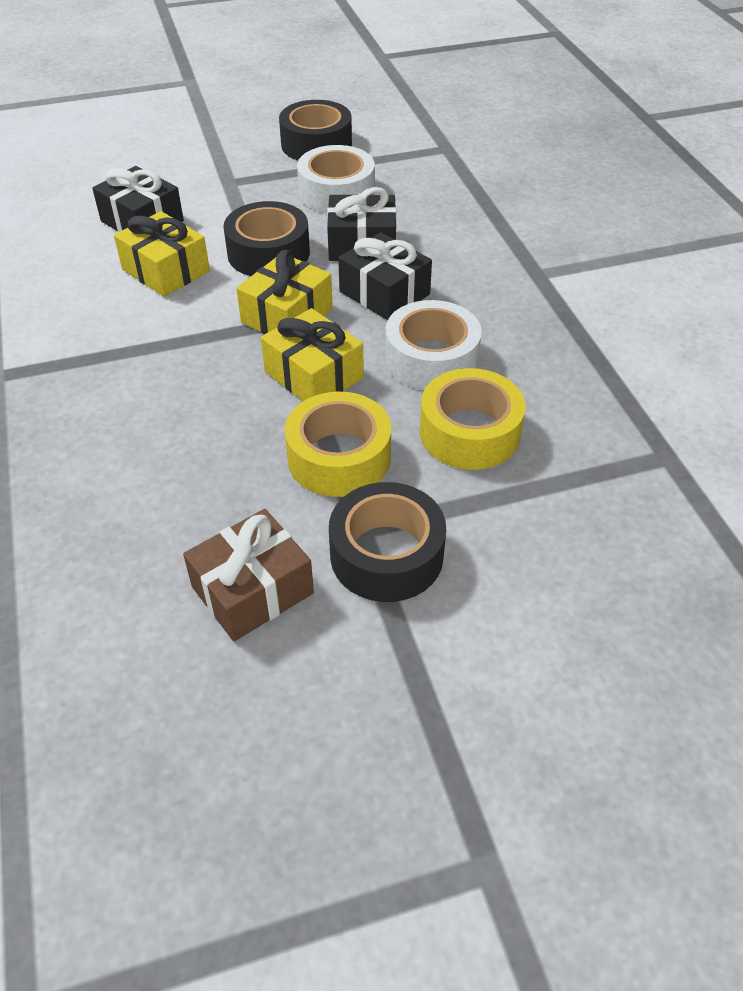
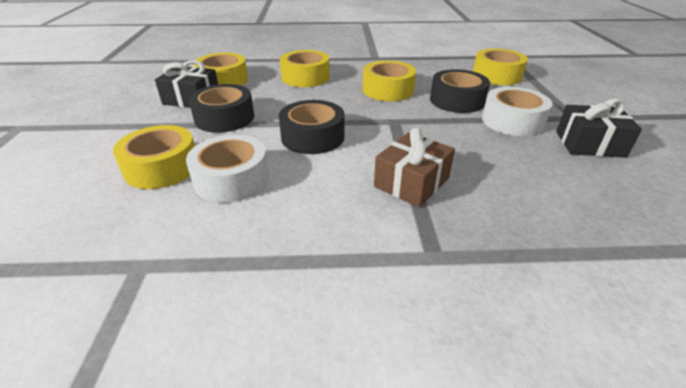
black gift: 3 -> 2
yellow gift: 3 -> 0
yellow tape: 2 -> 5

